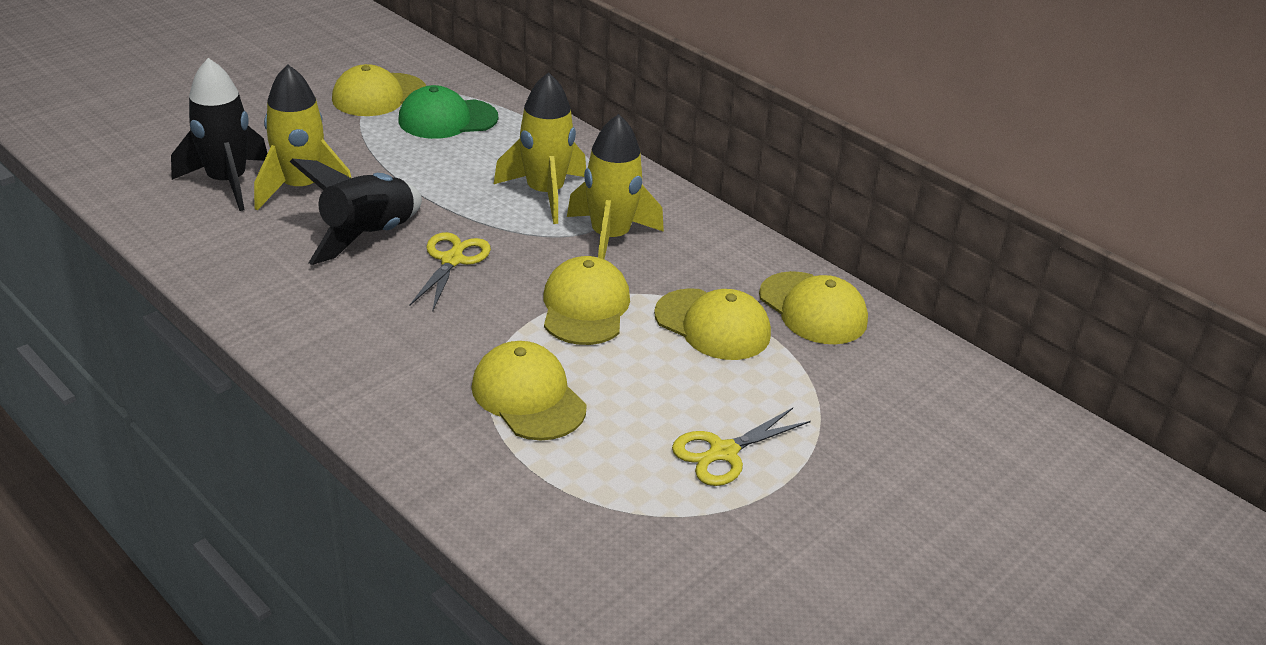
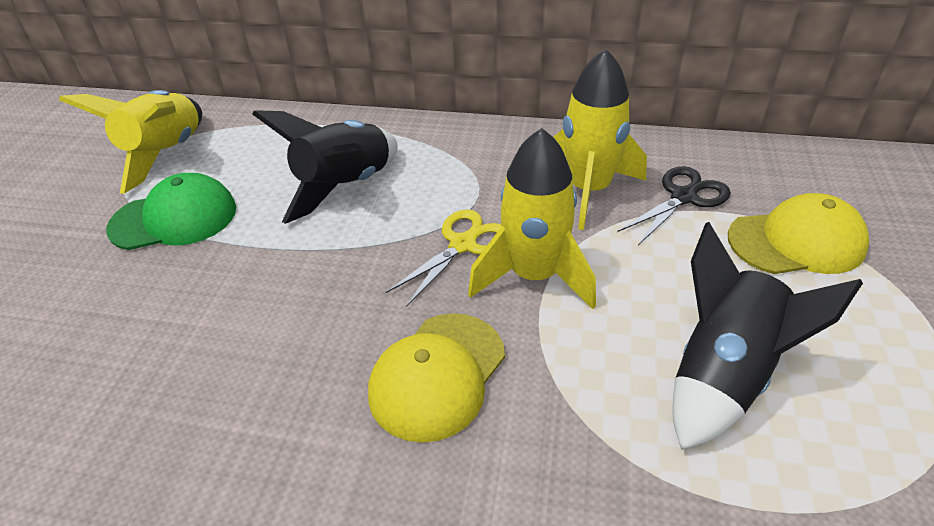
black scissors: 0 -> 1
yellow cap: 5 -> 2
yellow scissors: 2 -> 1

